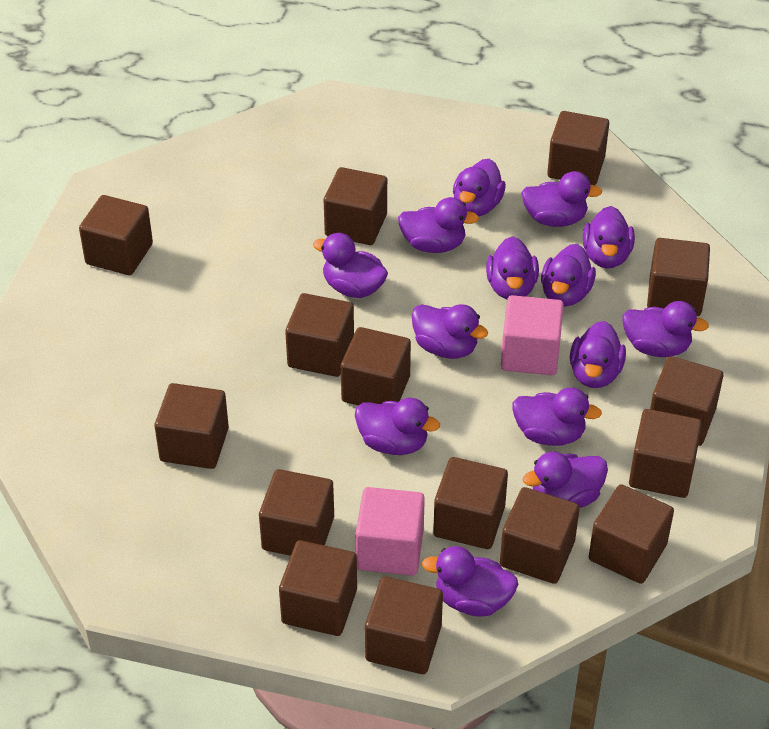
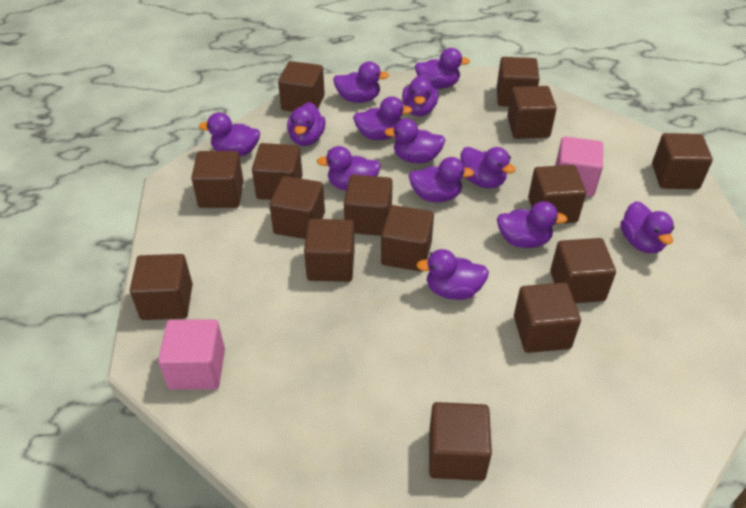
purple duck: 14 -> 13

